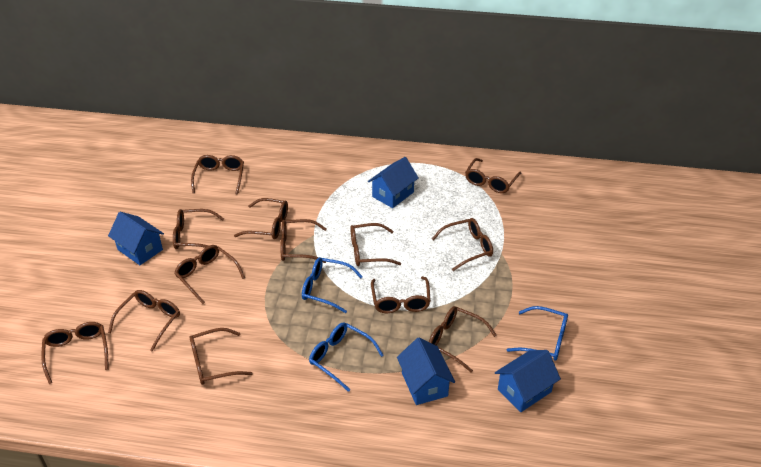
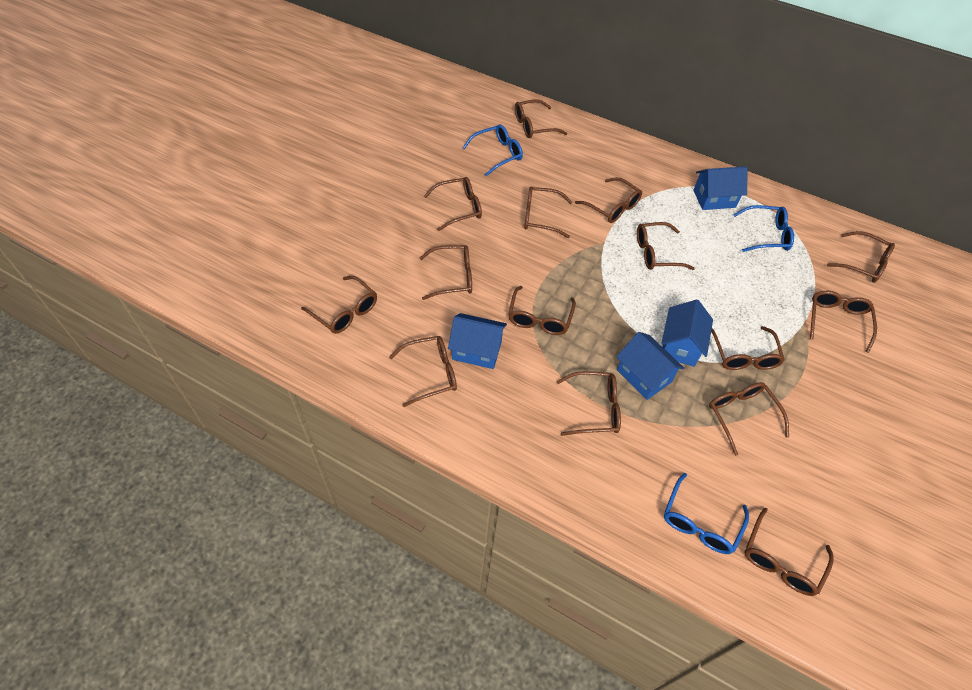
brown glasses: 13 -> 15

